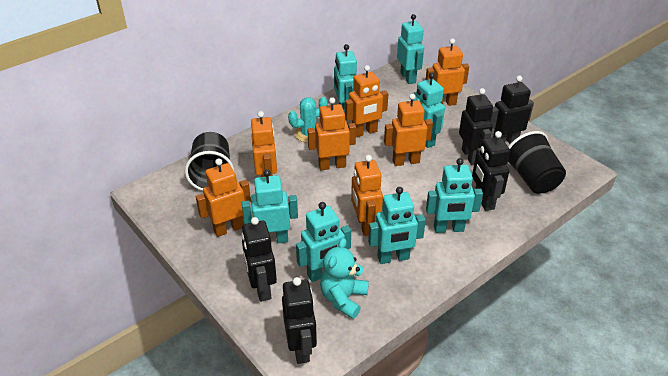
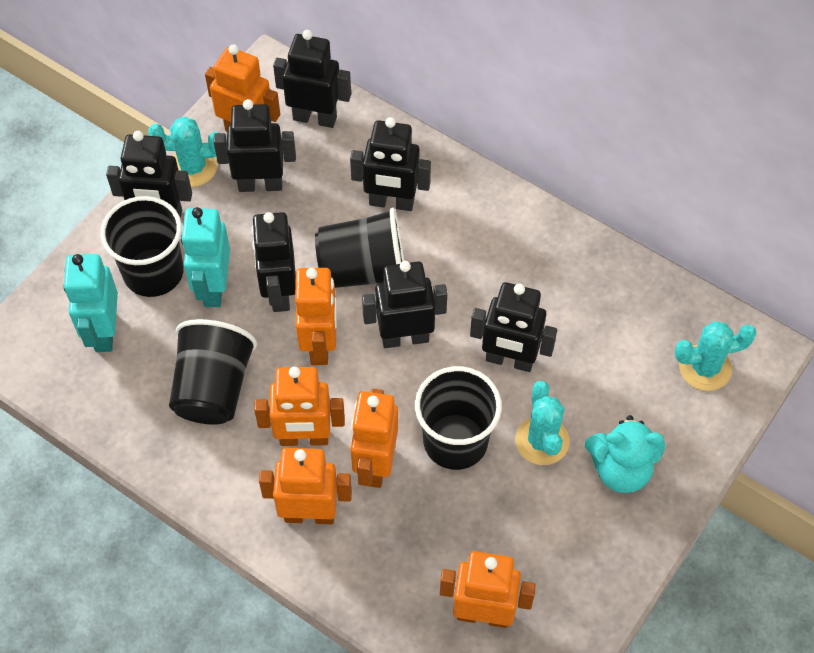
black cup: 2 -> 4
black robot: 5 -> 7
orange robot: 7 -> 6
turquoise cactus: 1 -> 3
turquoise robot: 7 -> 2

